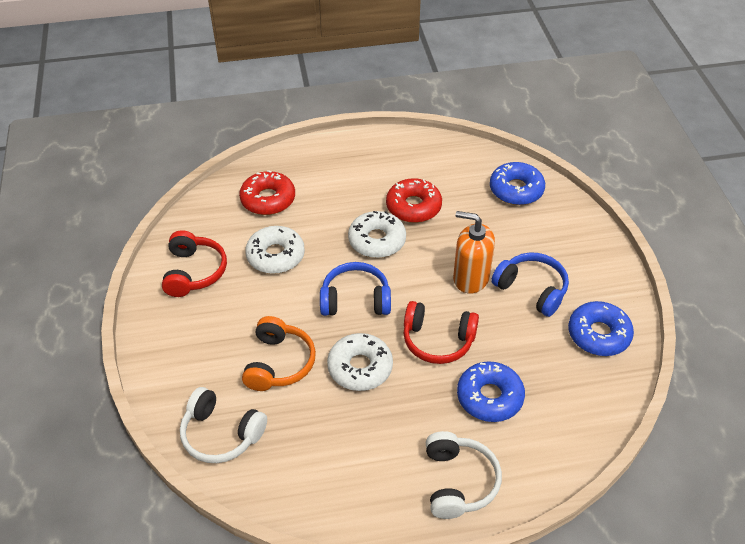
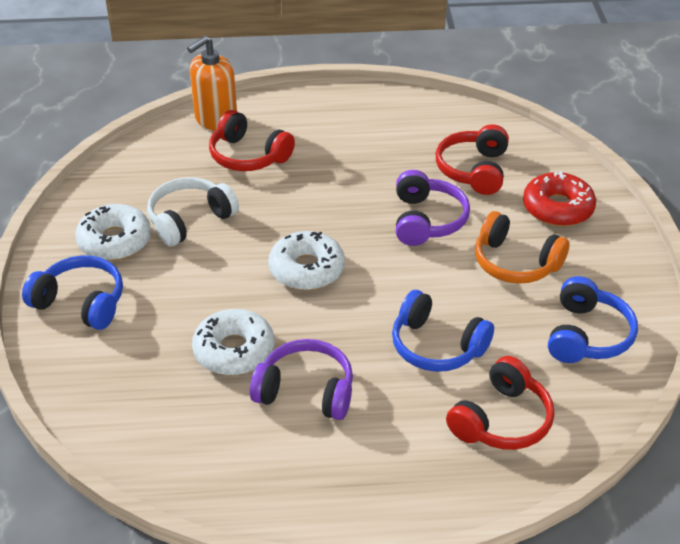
blue donut: 3 -> 0
blue headphones: 2 -> 3
purple headphones: 0 -> 2
red donut: 2 -> 1
red headphones: 2 -> 3
white headphones: 2 -> 1

